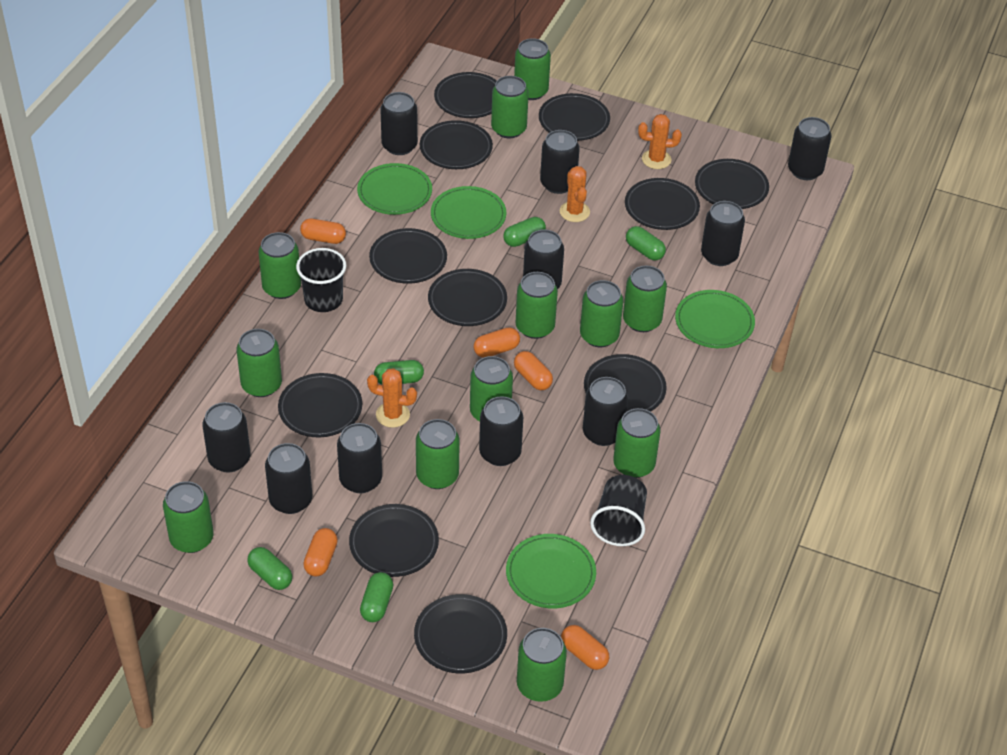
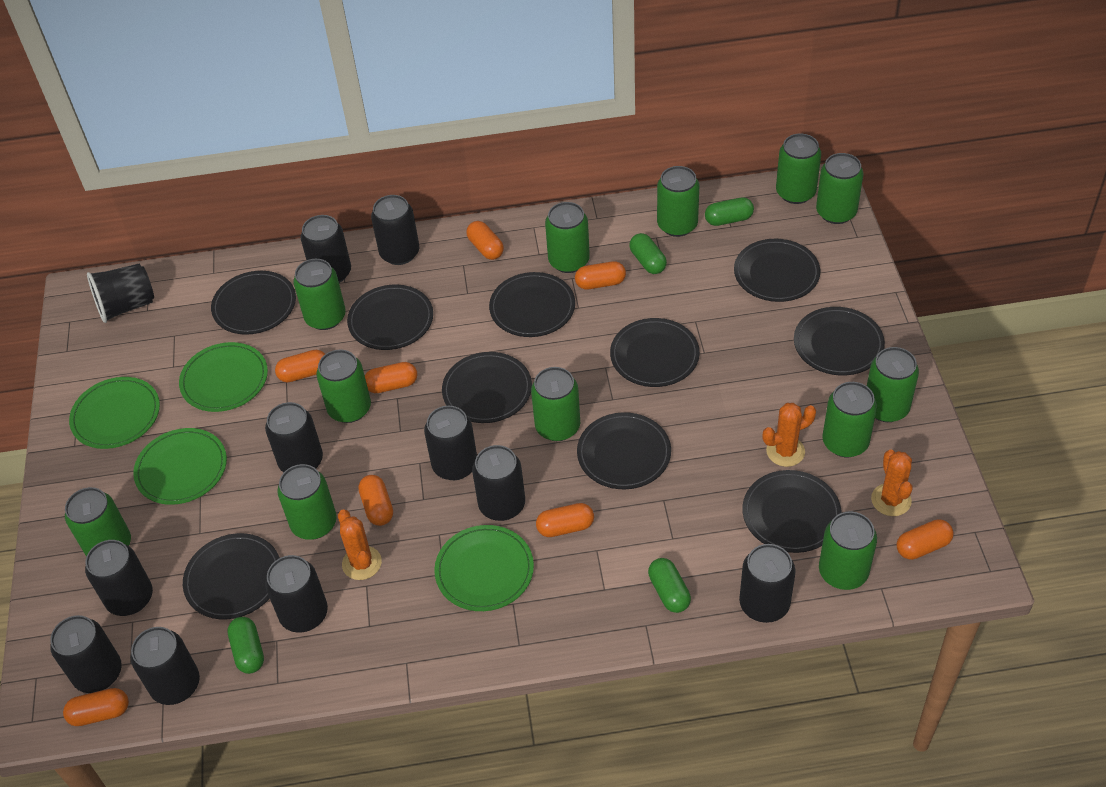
black cup: 2 -> 1
black plate: 11 -> 10
green capsule: 5 -> 4
orange capsule: 5 -> 8

